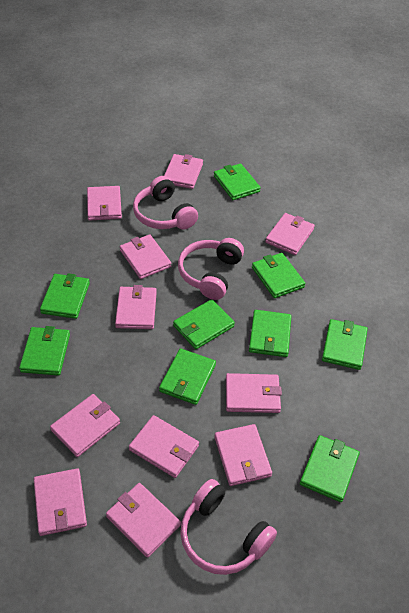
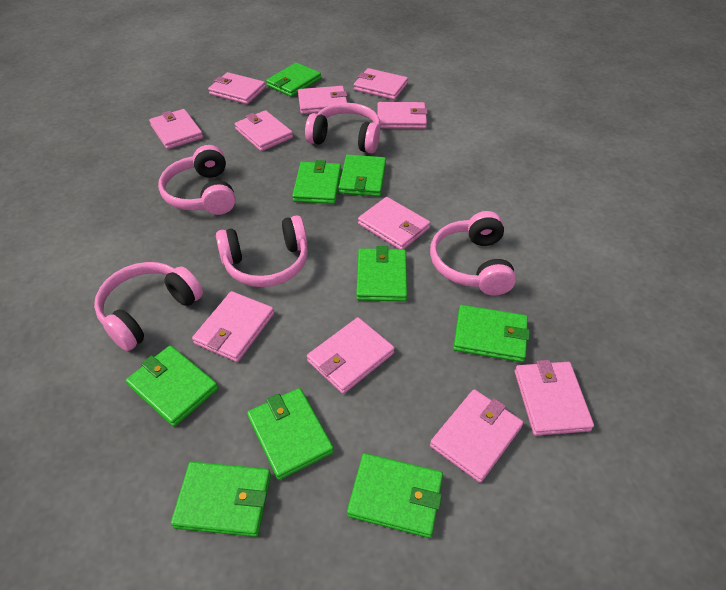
pink headphones: 3 -> 5

